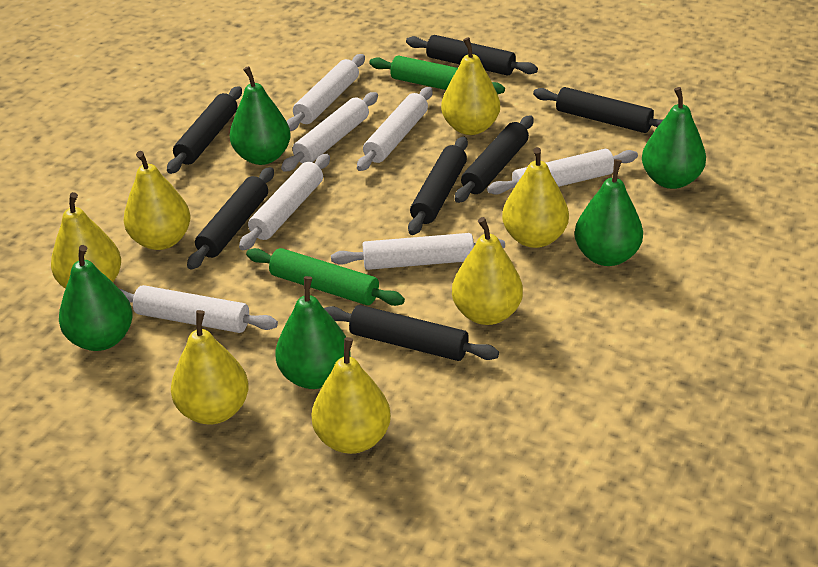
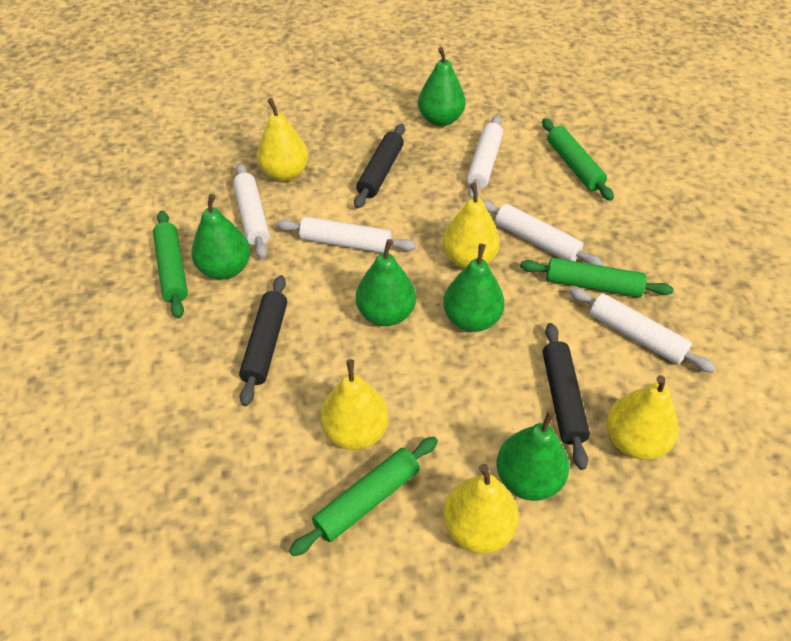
black rolling pin: 7 -> 3
green rolling pin: 2 -> 4
white rolling pin: 7 -> 5
yellow pear: 7 -> 5

